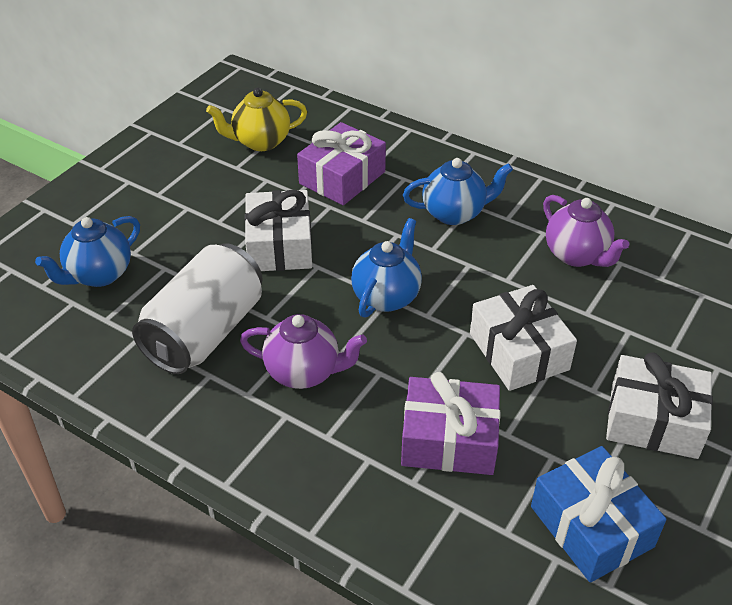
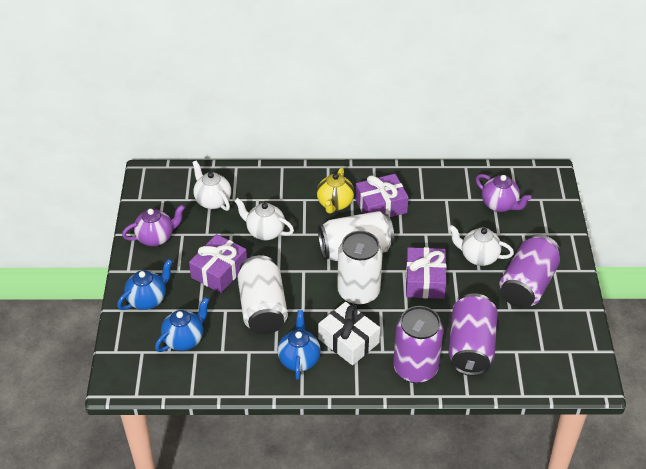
blue gift: 1 -> 0
purple can: 0 -> 3
purple gift: 2 -> 3
white can: 1 -> 3
white gift: 3 -> 1
white teapot: 0 -> 3

